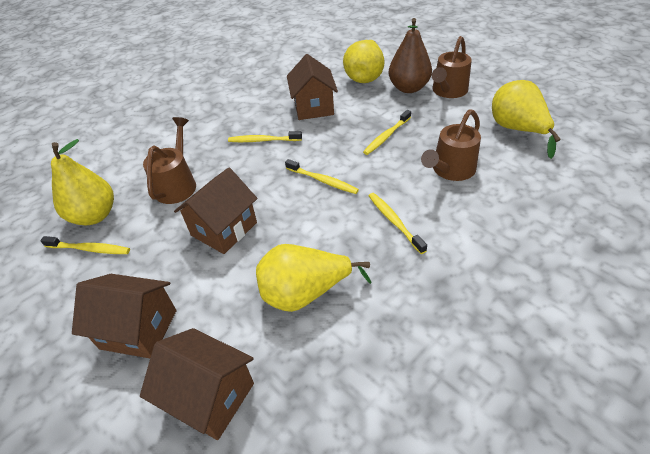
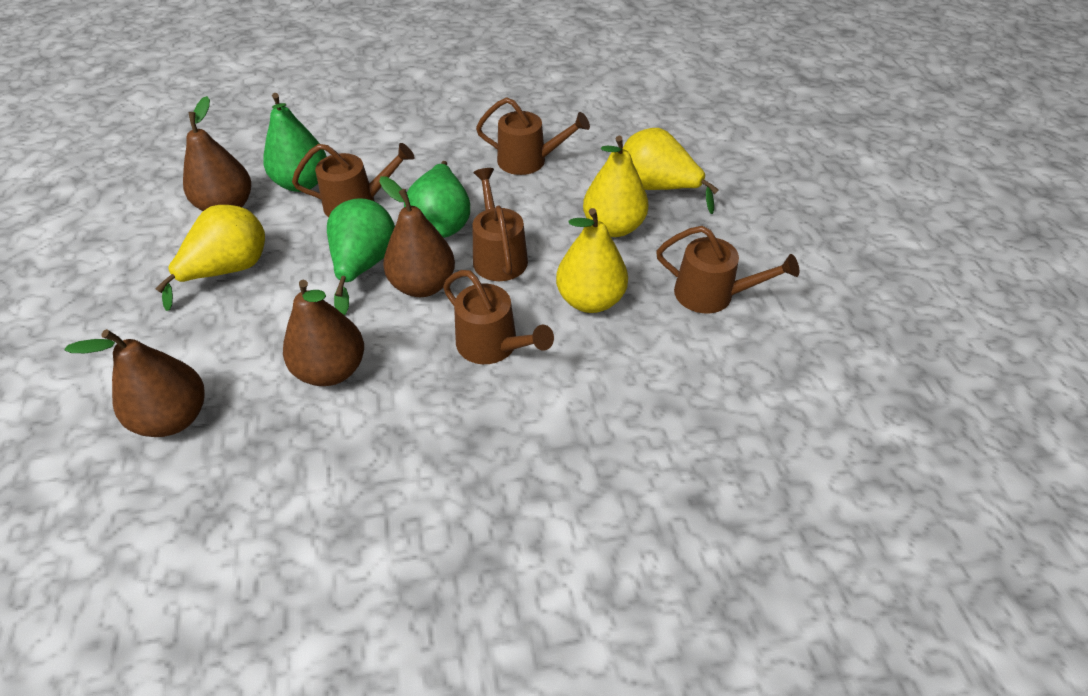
brown house: 4 -> 0
brown pear: 1 -> 4
brown watering can: 3 -> 5
green pear: 0 -> 3
yellow toothbrush: 5 -> 0

